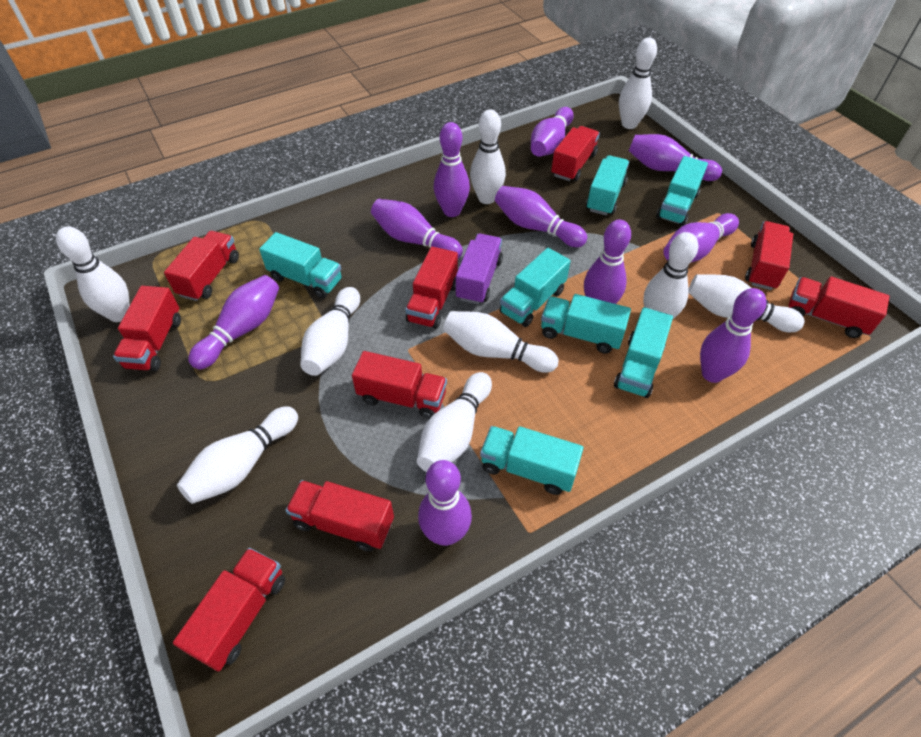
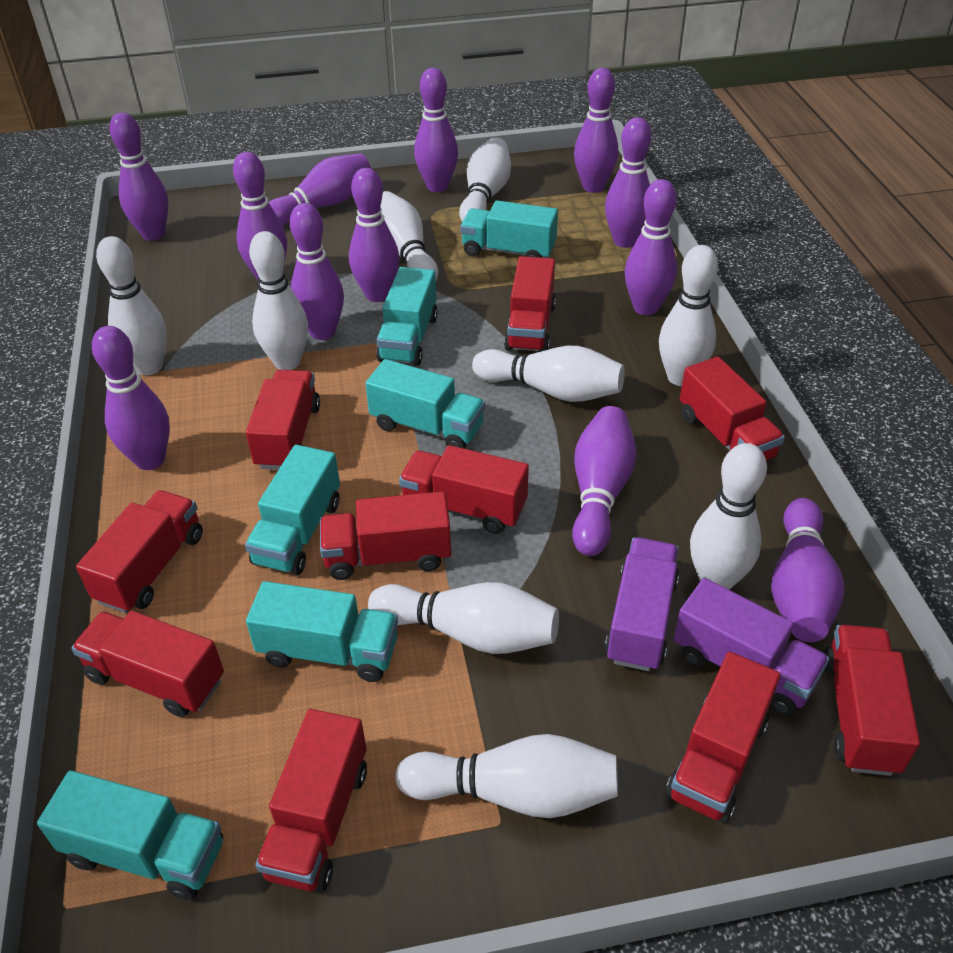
purple bowling pin: 10 -> 12
purple truck: 1 -> 2
red truck: 9 -> 10
turquoise truck: 7 -> 6

